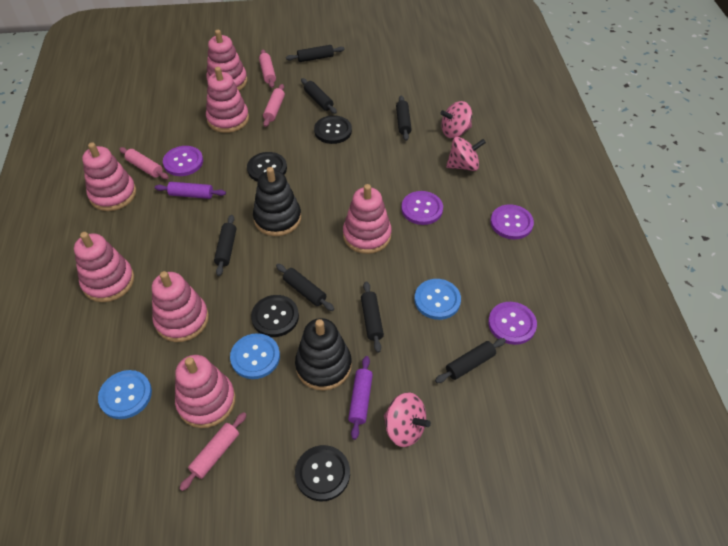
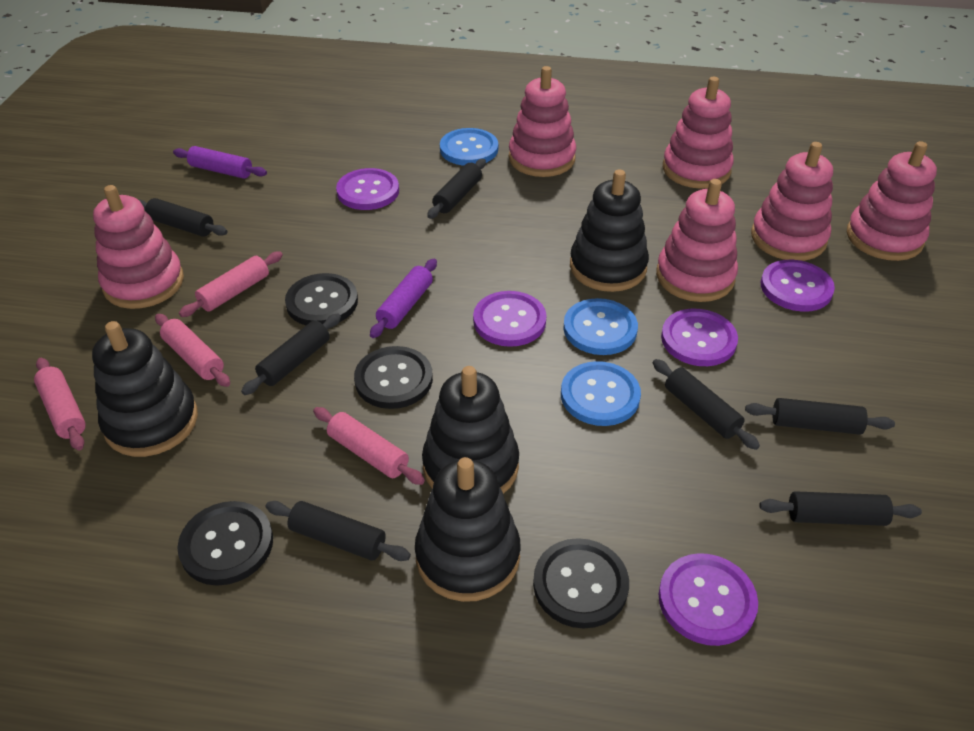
black stacking toy: 2 -> 4
pink spinning top: 3 -> 0
pink stacking toy: 7 -> 6
purple button: 4 -> 5

